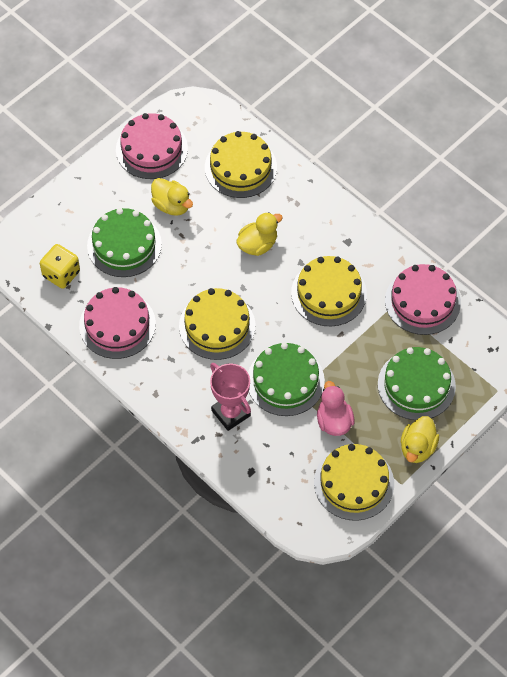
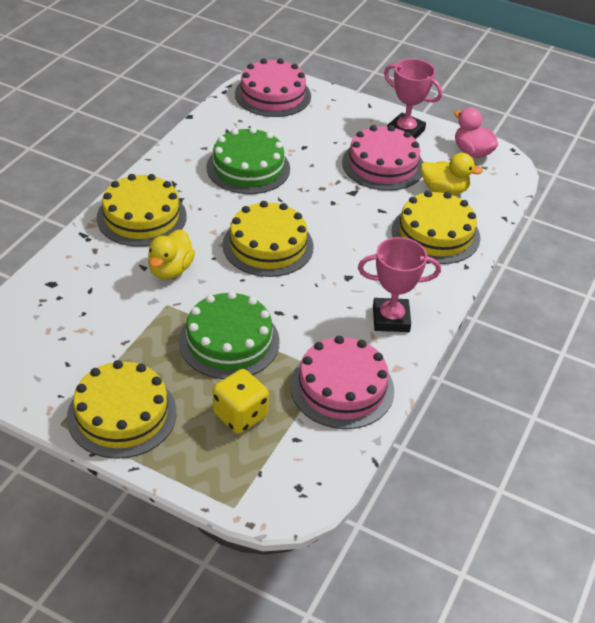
green cake: 3 -> 2
pink trophy: 1 -> 2
yellow duck: 3 -> 2

